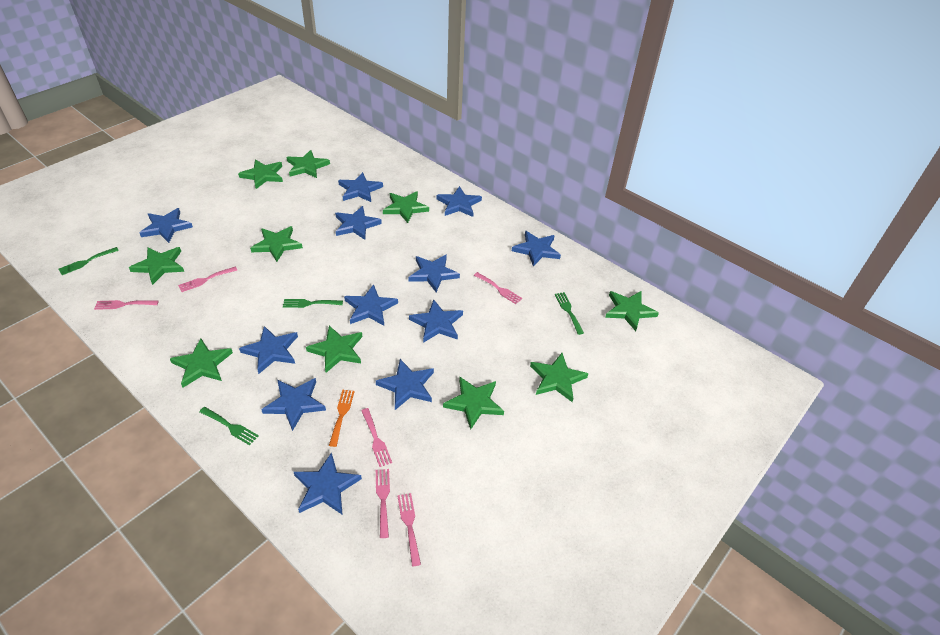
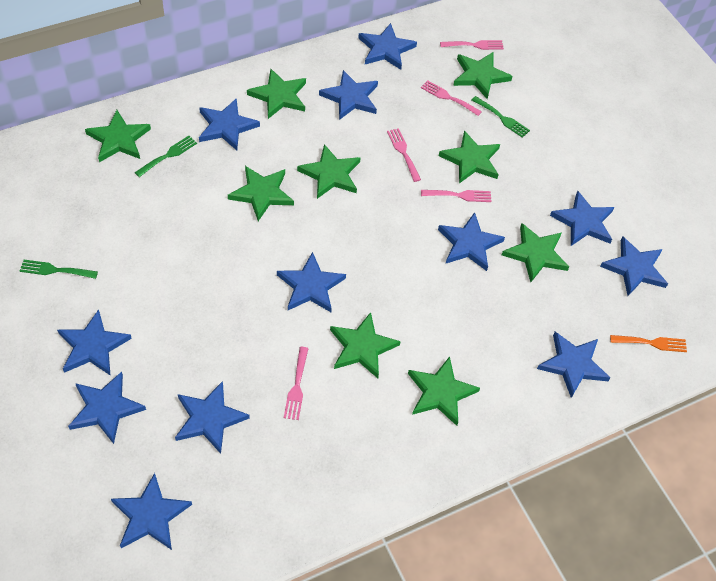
green fork: 4 -> 3
green star: 10 -> 9
pink fork: 6 -> 5

